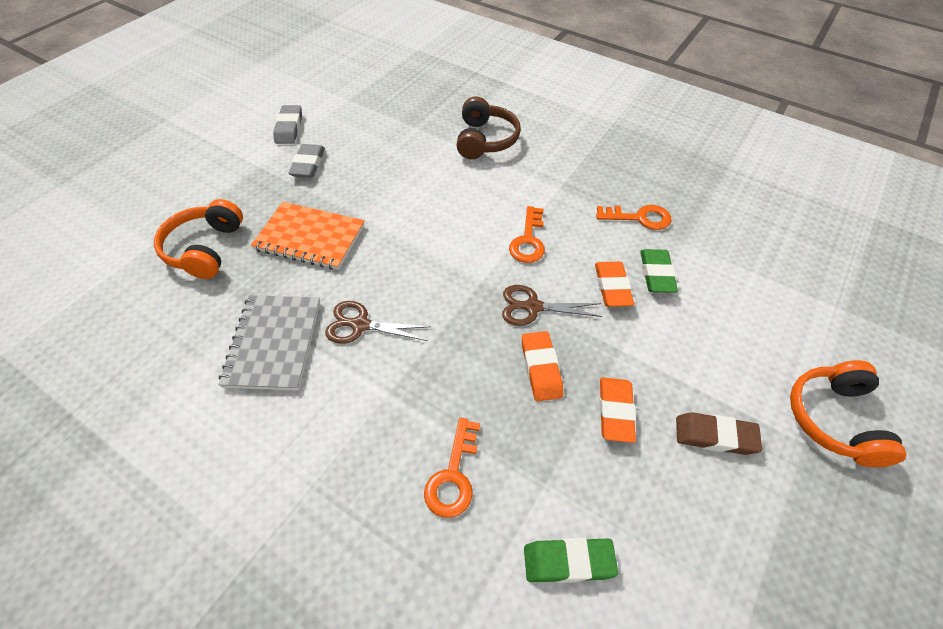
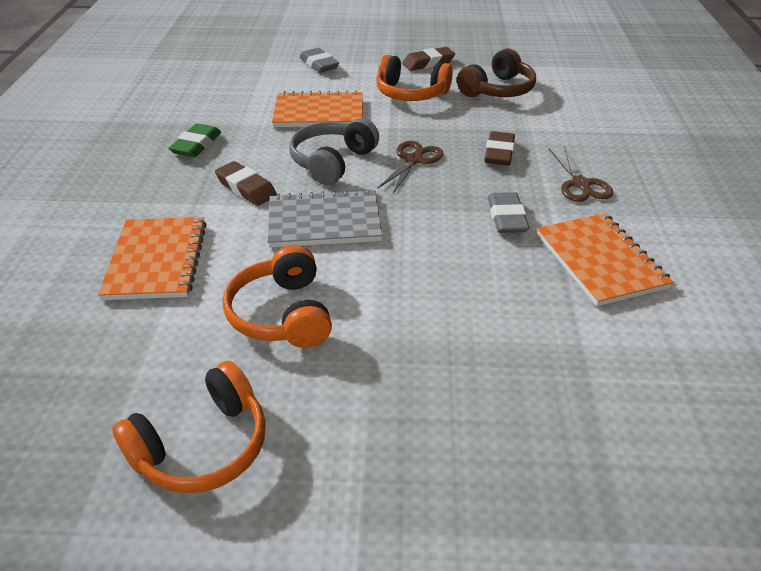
brown eraser: 1 -> 3
green eraser: 2 -> 1
grey headphones: 0 -> 1
orange eraser: 3 -> 0
orange headphones: 2 -> 3
orange key: 3 -> 0
orange notebook: 1 -> 3

